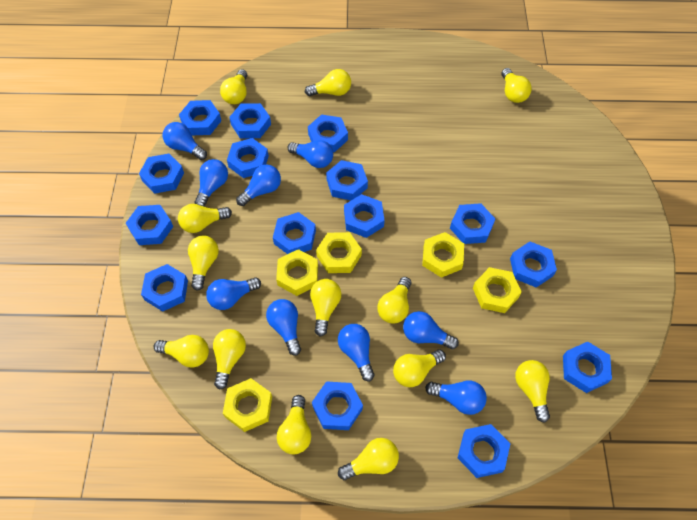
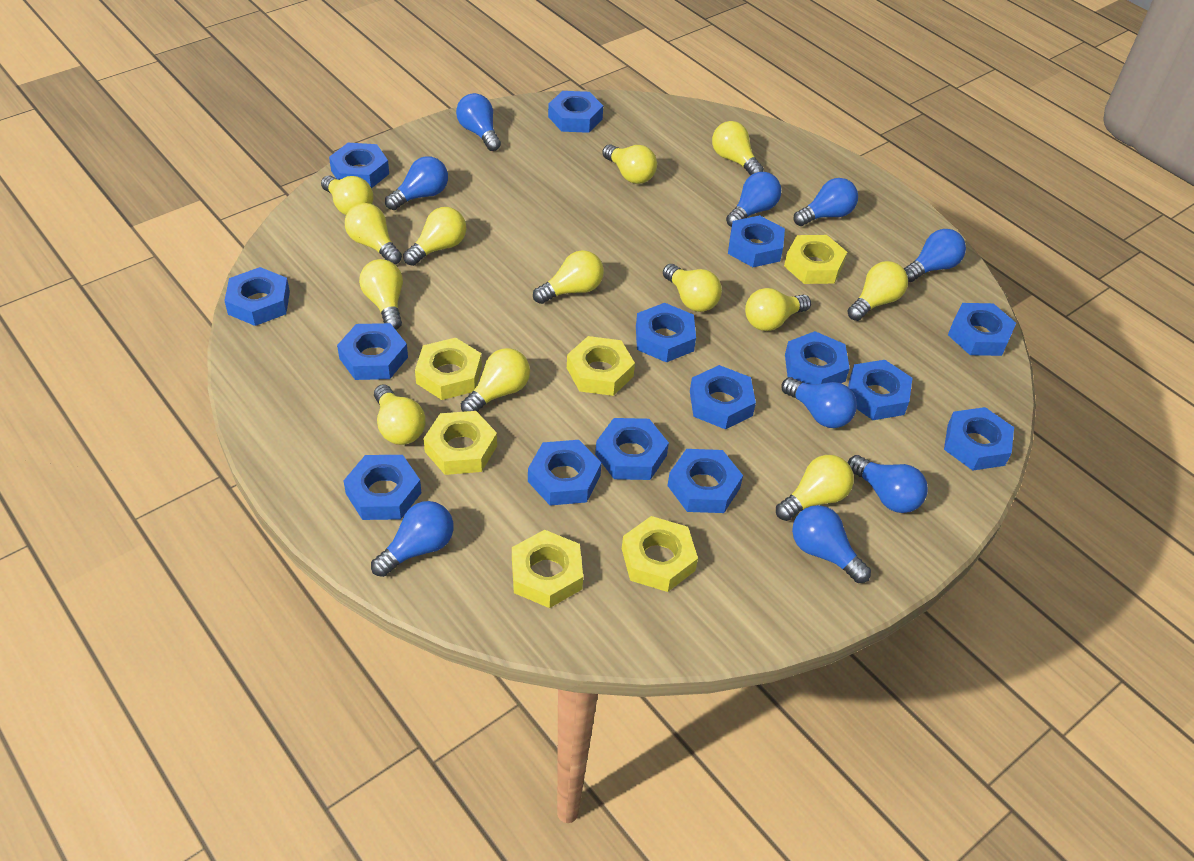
yellow nut: 5 -> 6

